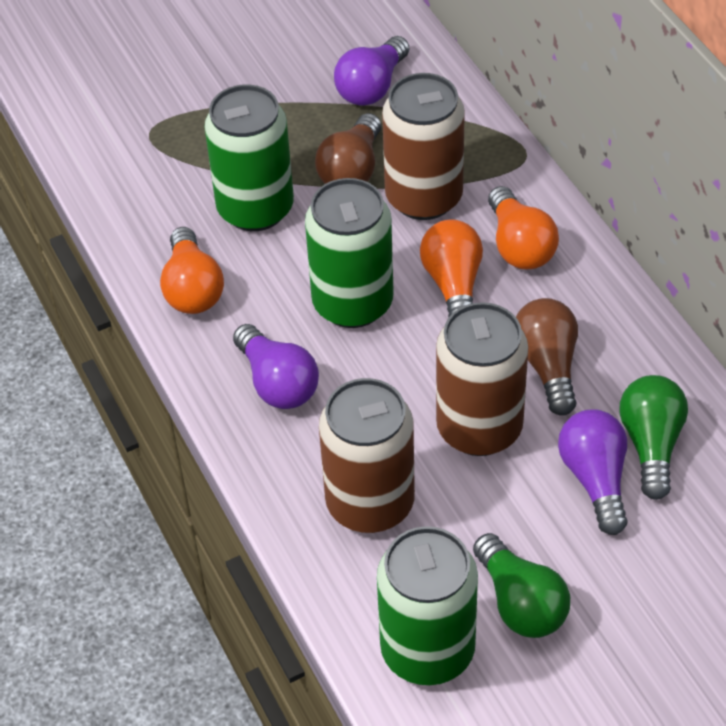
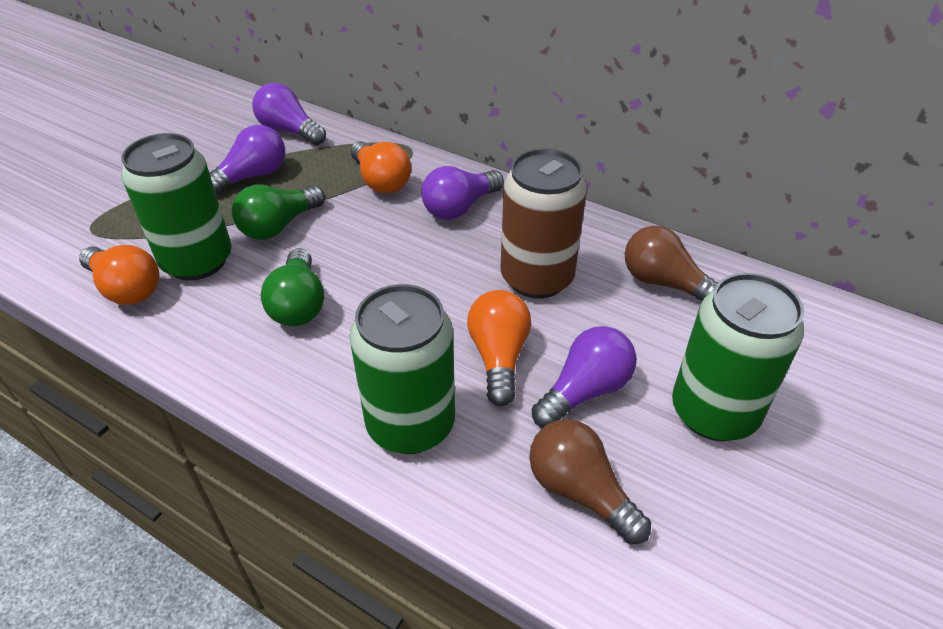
brown can: 3 -> 1
purple light bulb: 3 -> 4

